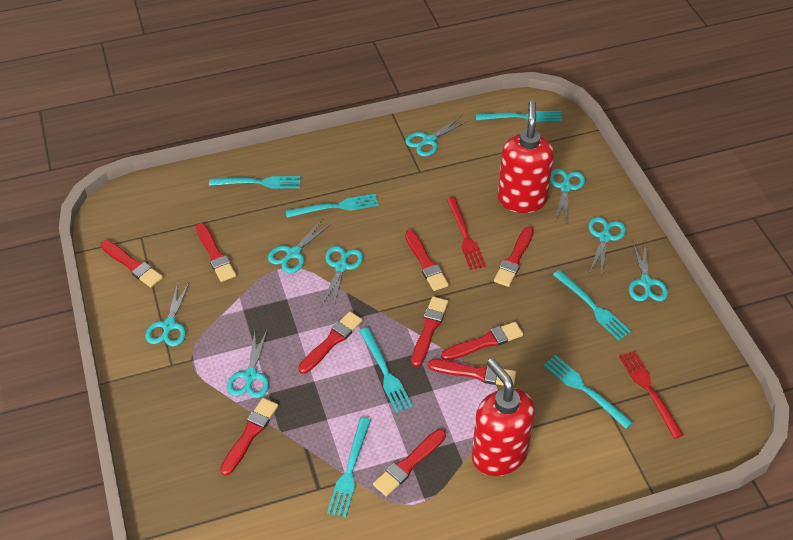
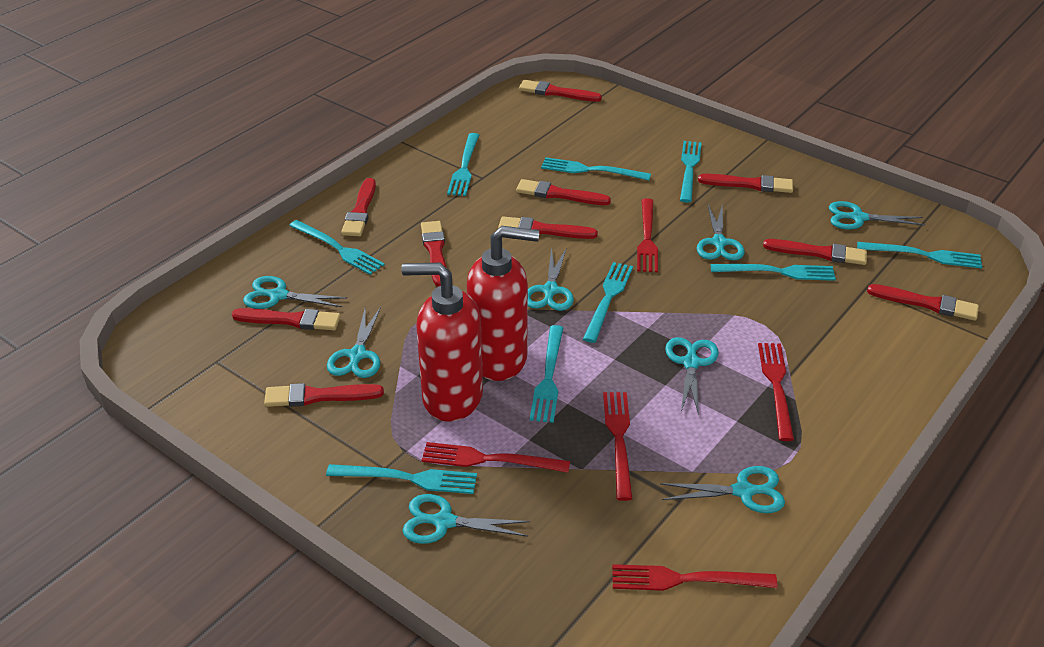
red fork: 2 -> 5
turquoise fork: 7 -> 9

